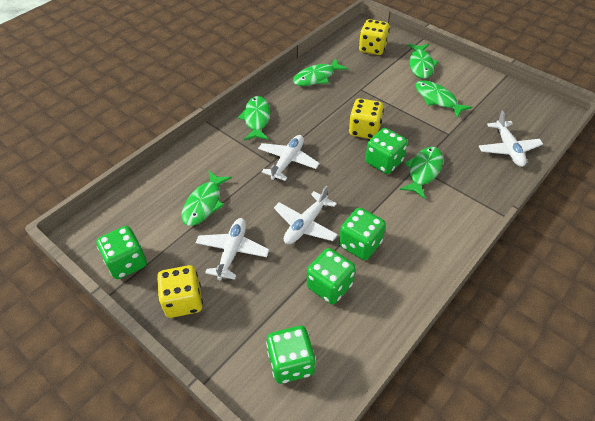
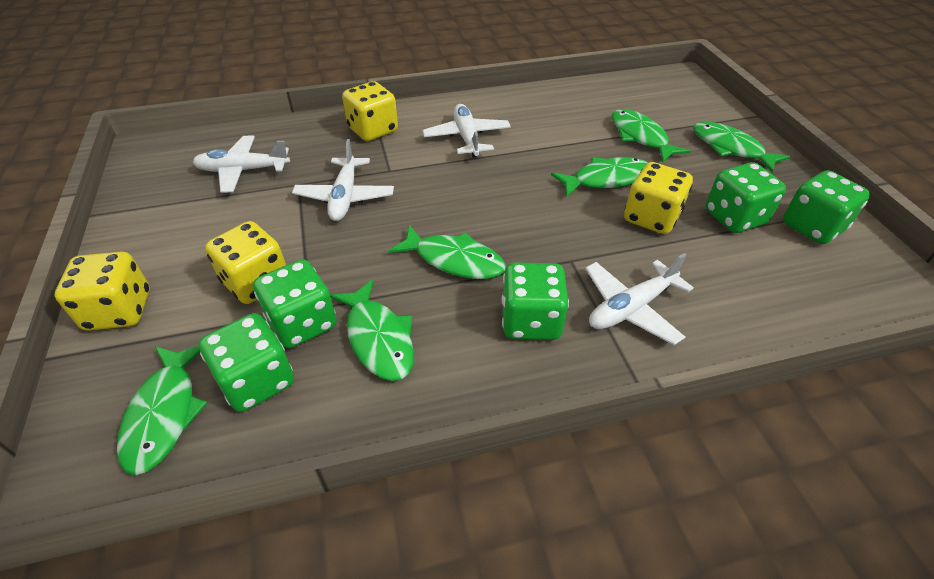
yellow dice: 3 -> 4

